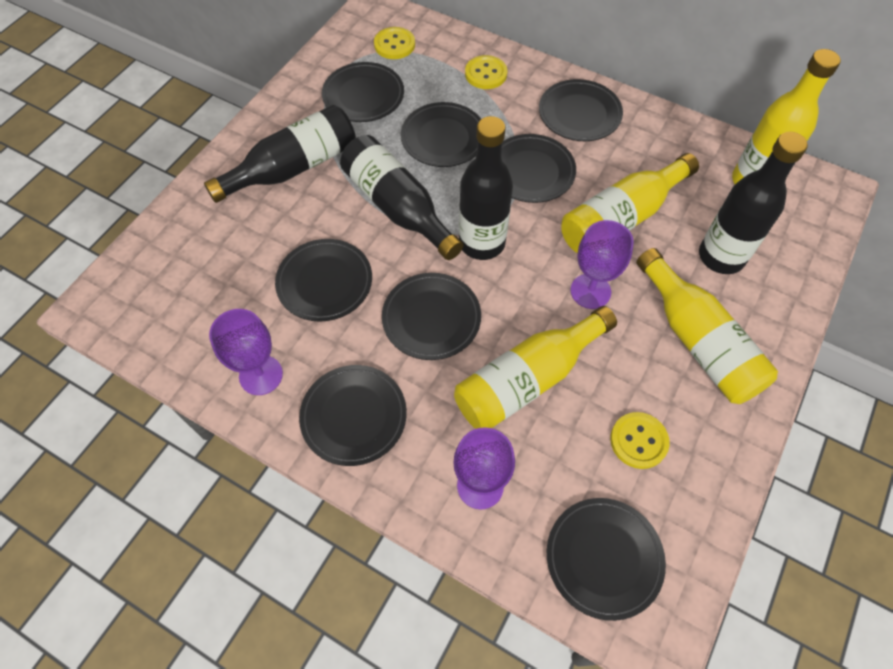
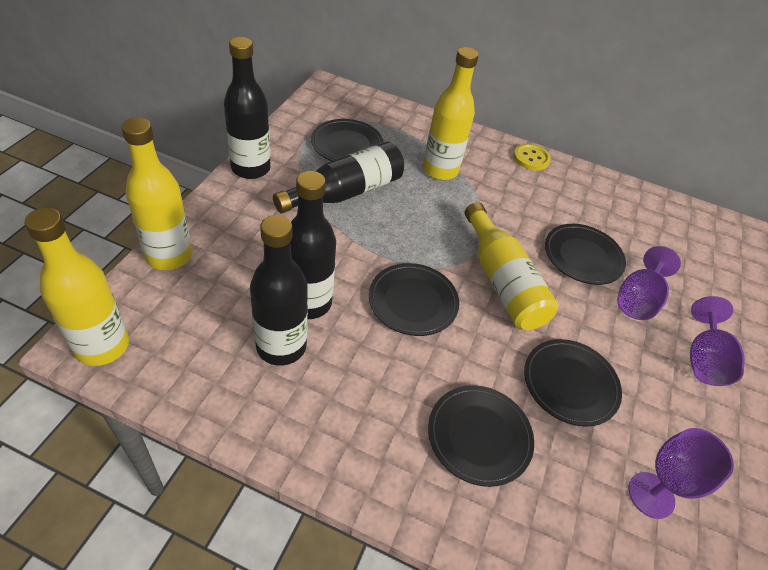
black plate: 8 -> 5
yellow button: 3 -> 1

